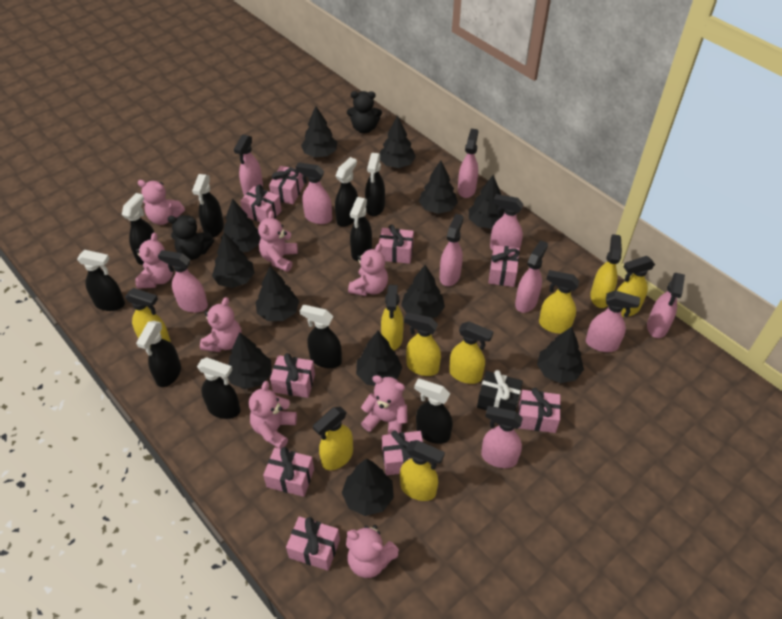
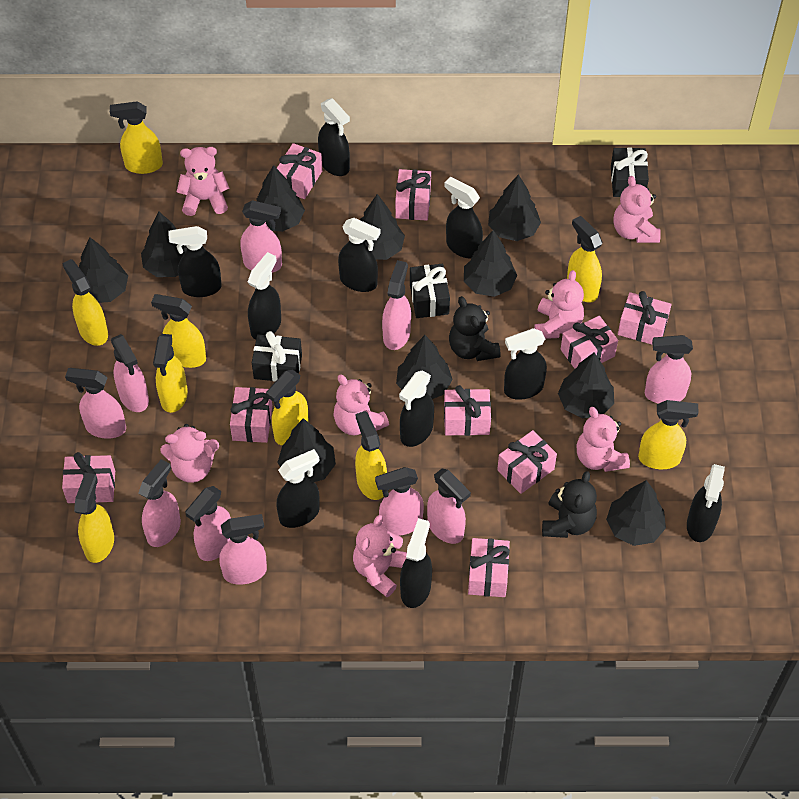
black gift: 1 -> 3
black tree: 12 -> 10
pink teddy bear: 8 -> 7

